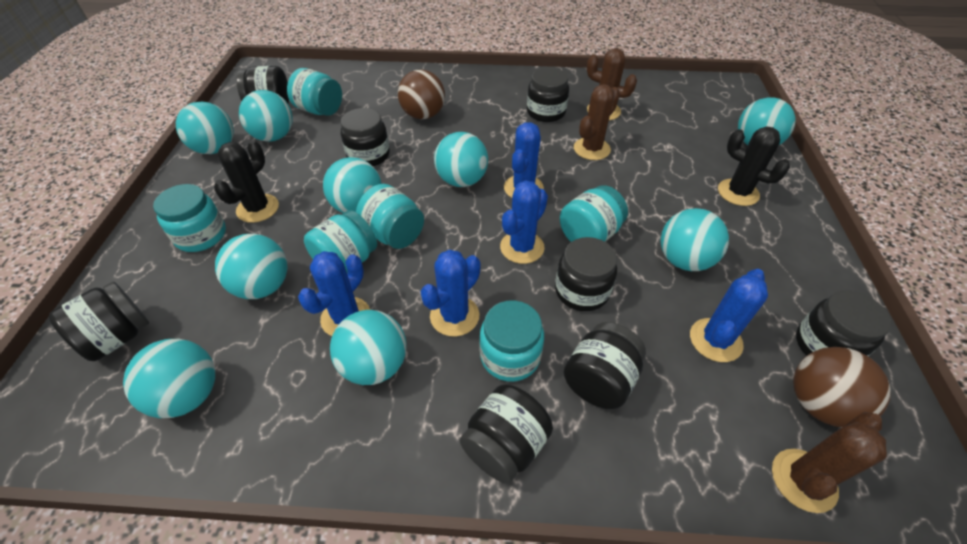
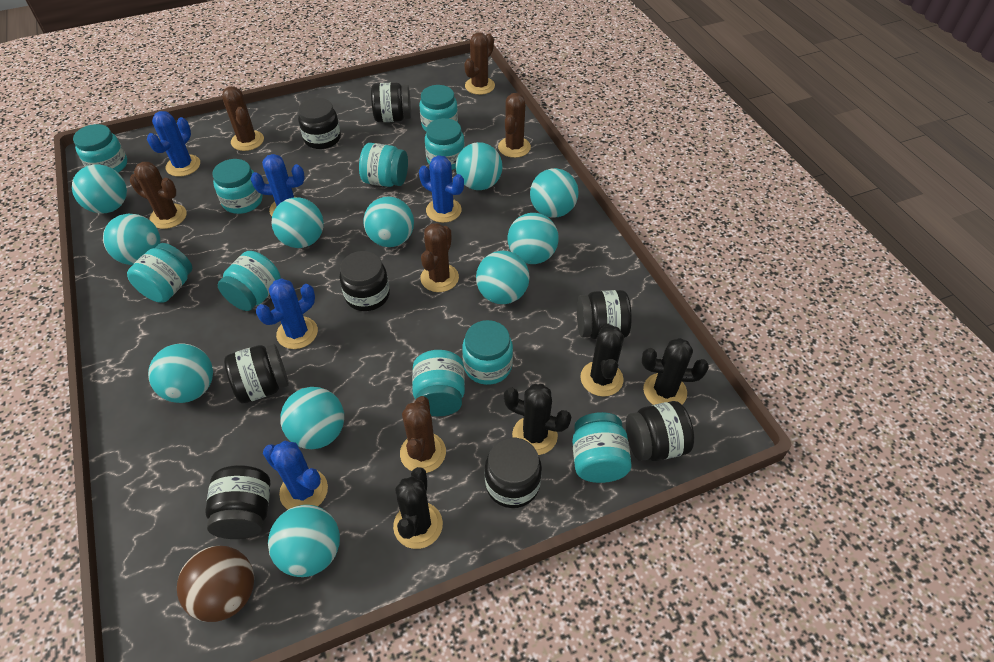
black cactus: 2 -> 4
brown ball: 2 -> 1
brown cactus: 3 -> 6
turquoise ball: 9 -> 11
turquoise jar: 6 -> 10

